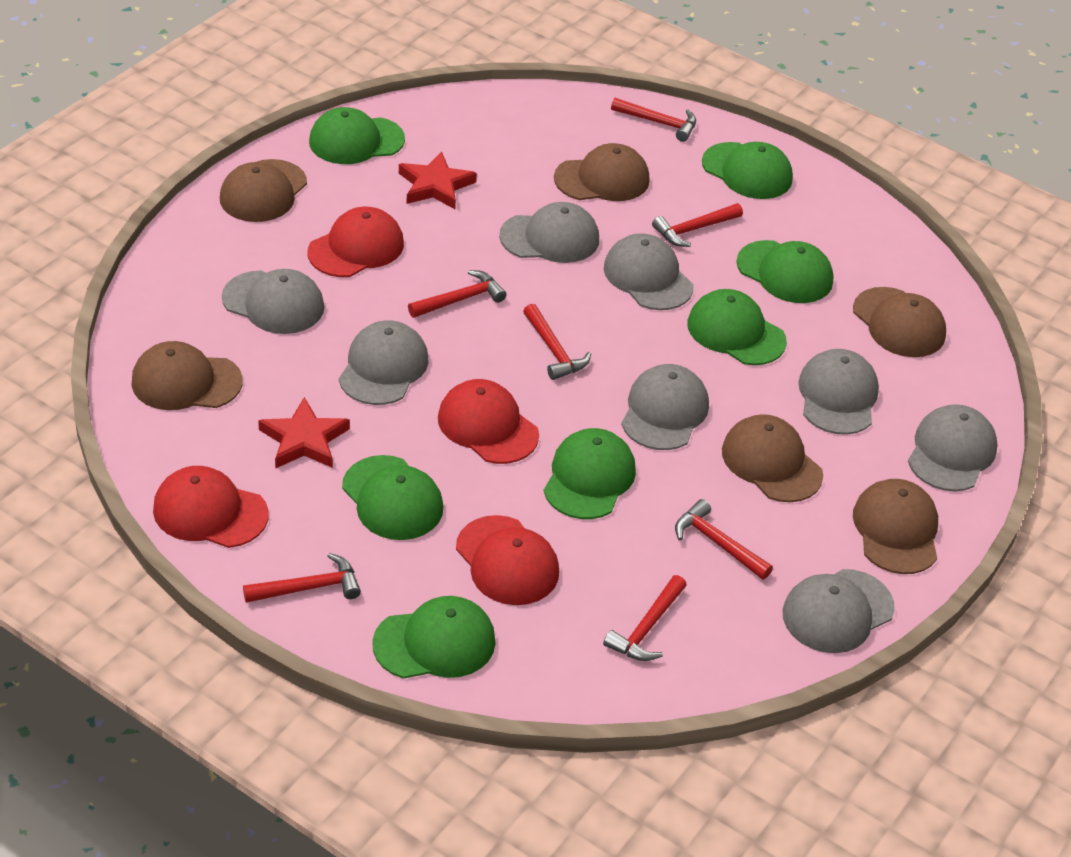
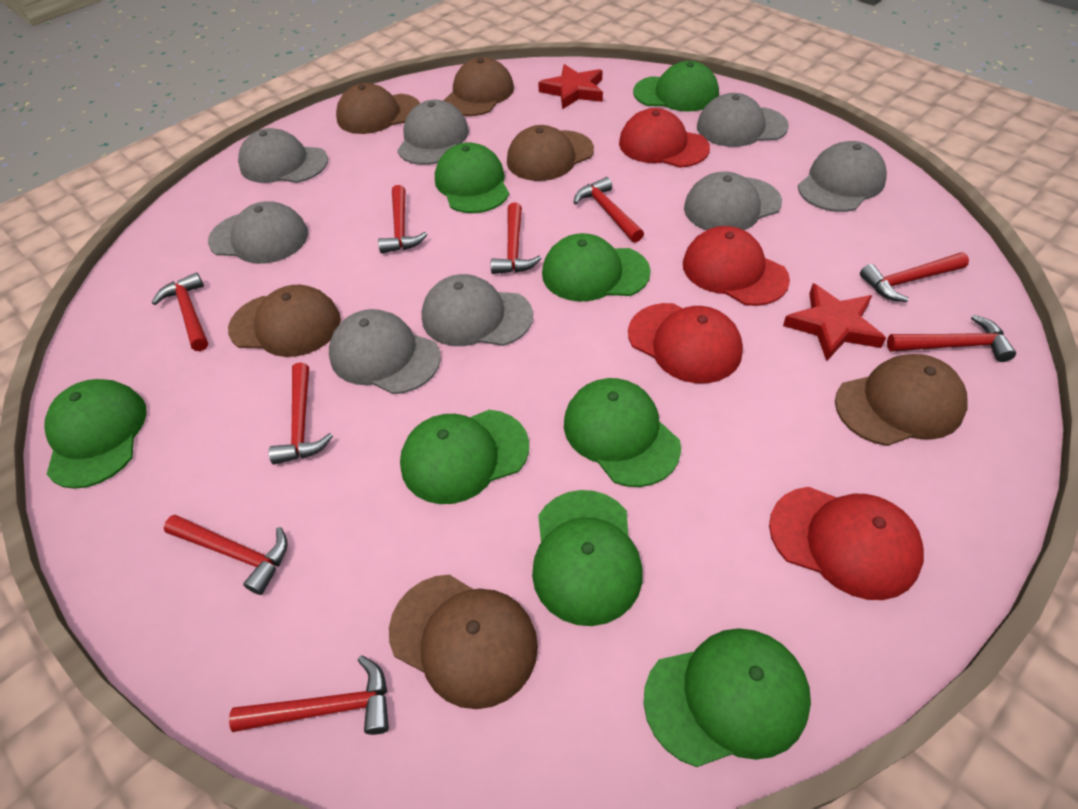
green cap: 7 -> 8
red hammer: 7 -> 9

